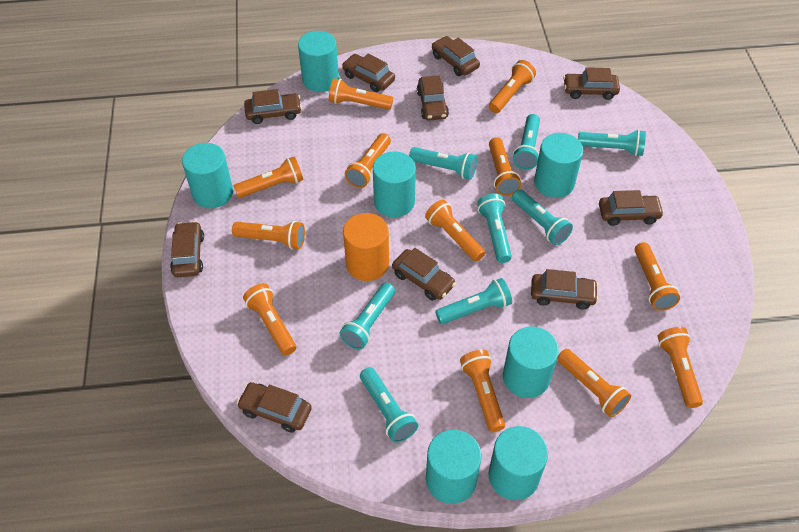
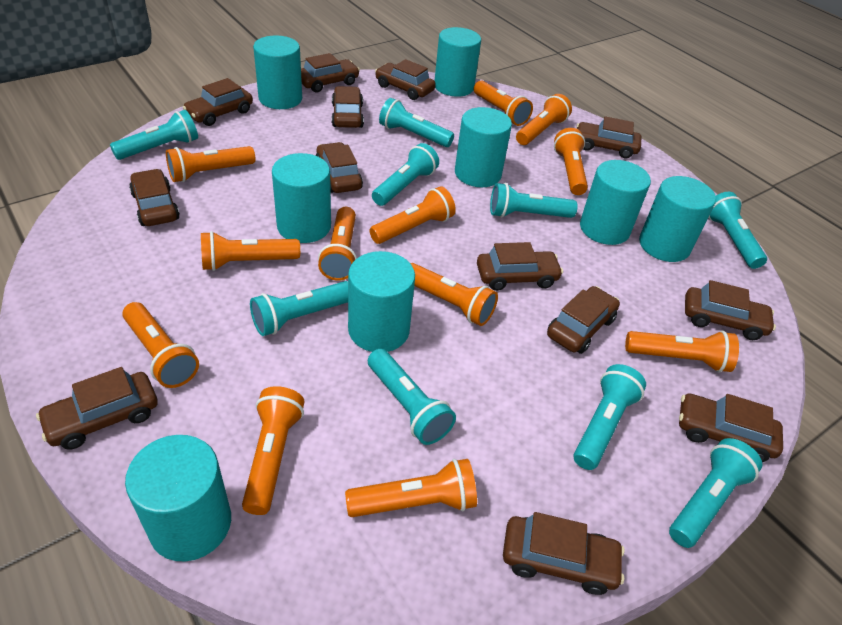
brown car: 10 -> 13
orange cylinder: 1 -> 0
turquoise cylinder: 7 -> 8
turquoise flashlight: 8 -> 9

